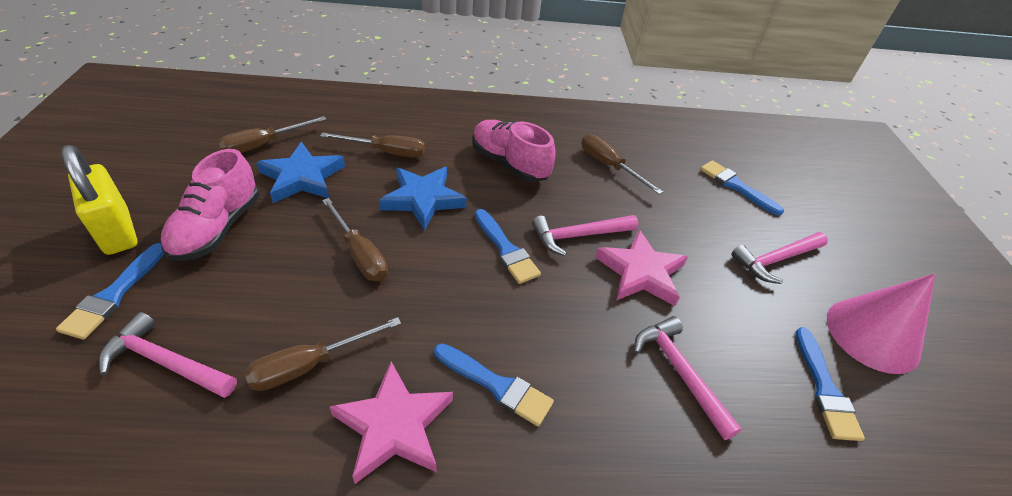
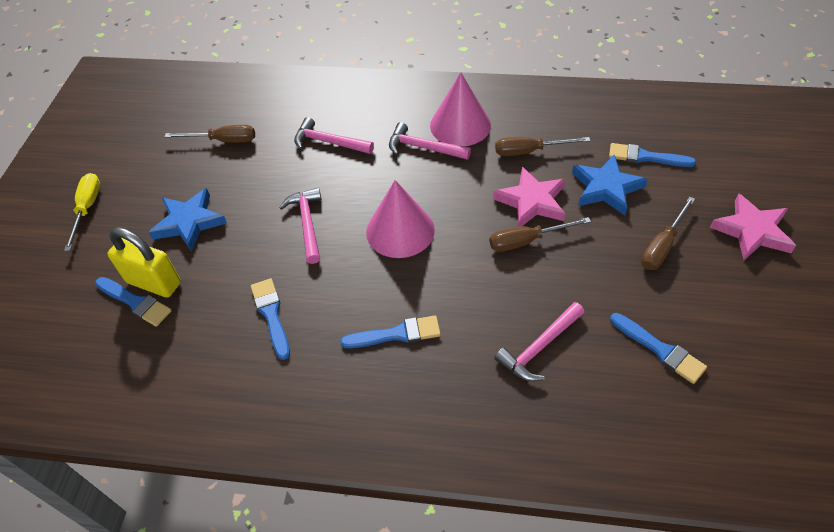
brown screwdriver: 5 -> 4
pink cone: 1 -> 2
pink shoe: 2 -> 0
yellow screwdriver: 0 -> 1

